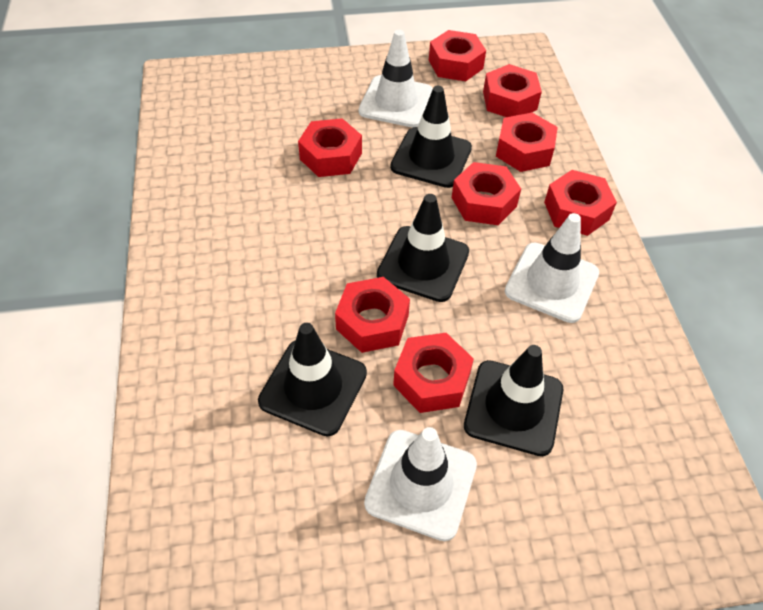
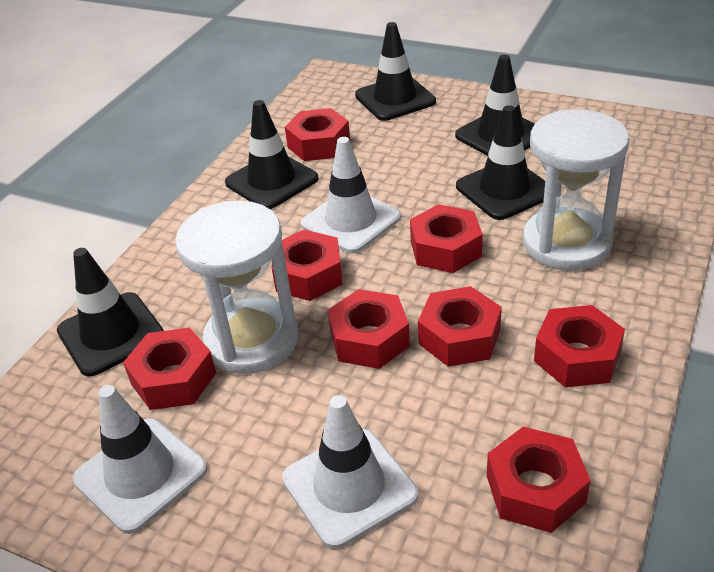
black traffic cone: 4 -> 5
white hourglass: 0 -> 2

